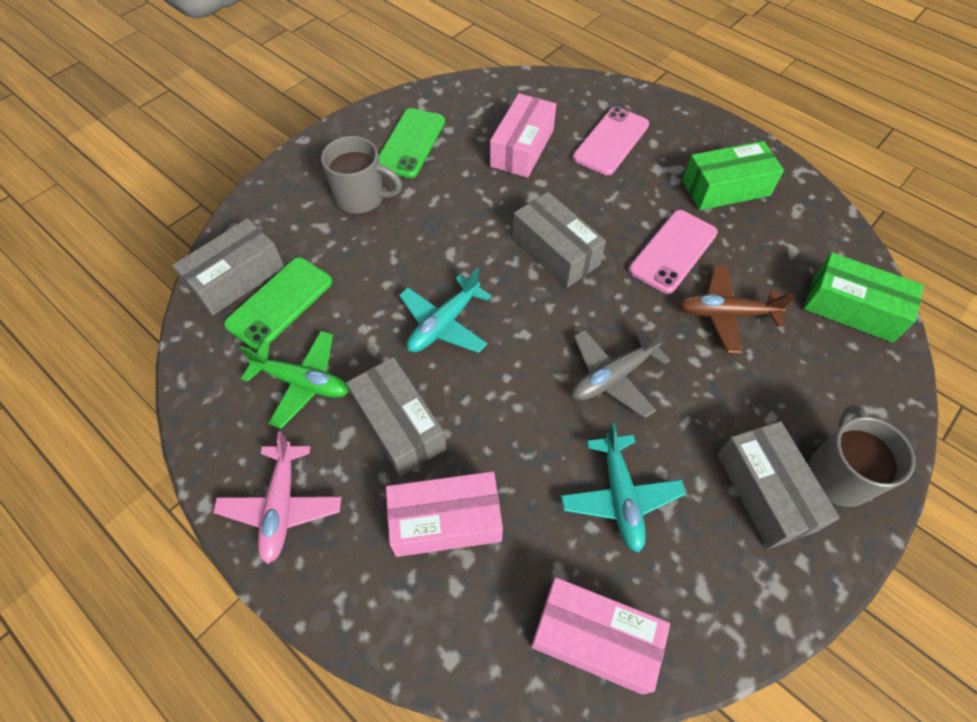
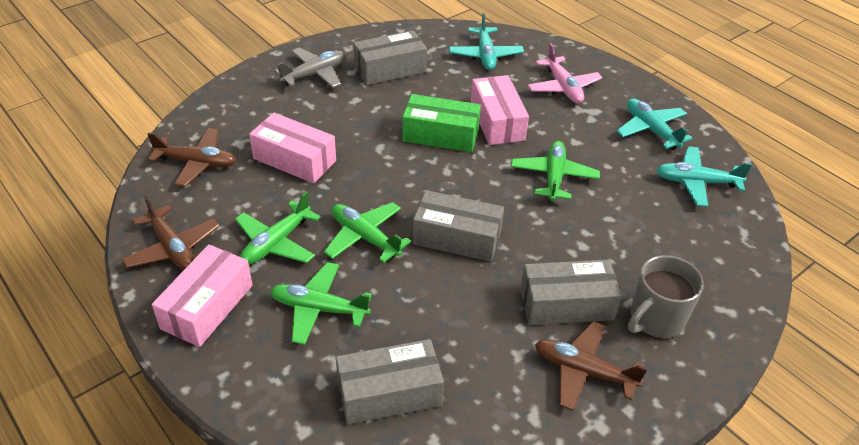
brown plane: 1 -> 3
green box: 2 -> 1
green phone: 2 -> 0
green plane: 1 -> 4
grey mug: 2 -> 1
pink phone: 2 -> 0
turquoise plane: 2 -> 3

